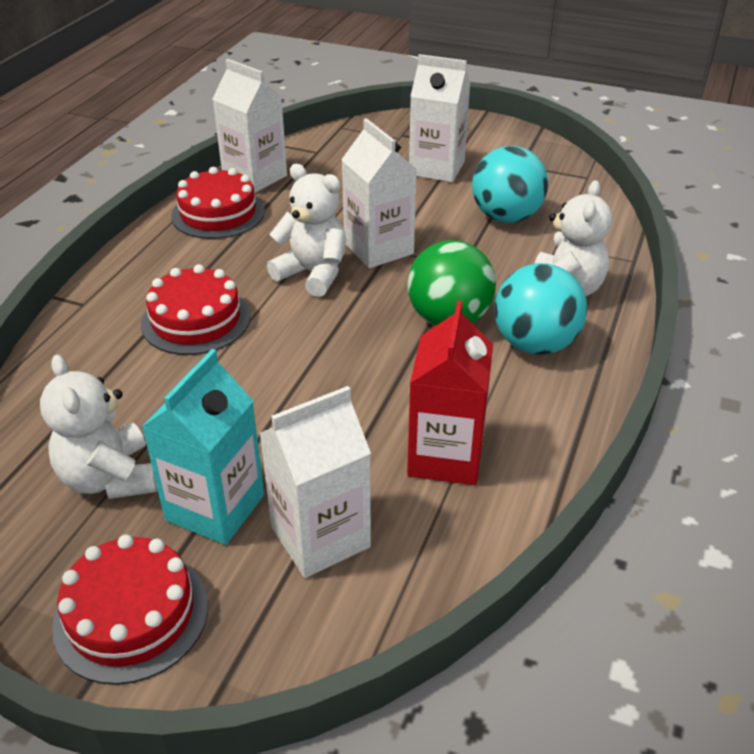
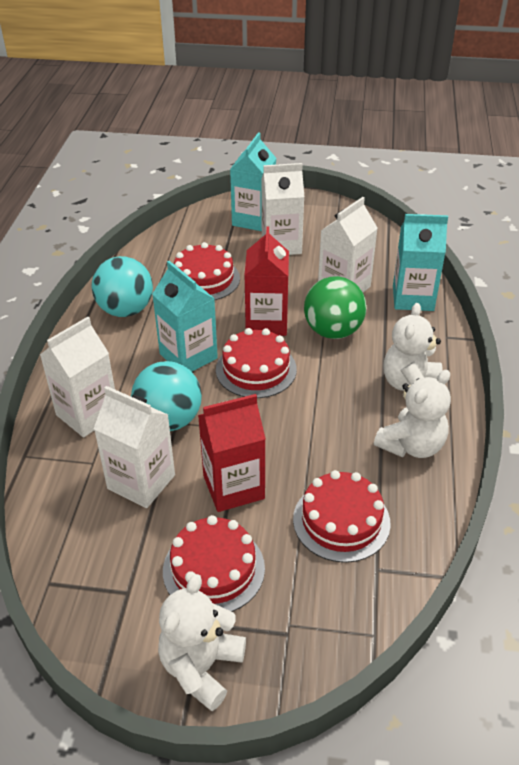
red cake: 3 -> 4
red carton: 1 -> 2
turquoise carton: 1 -> 3

